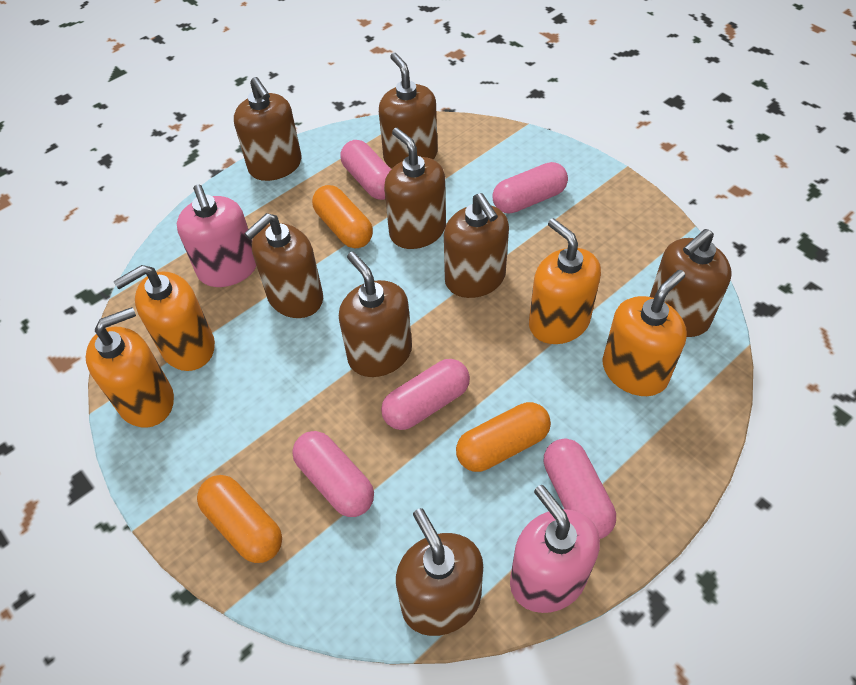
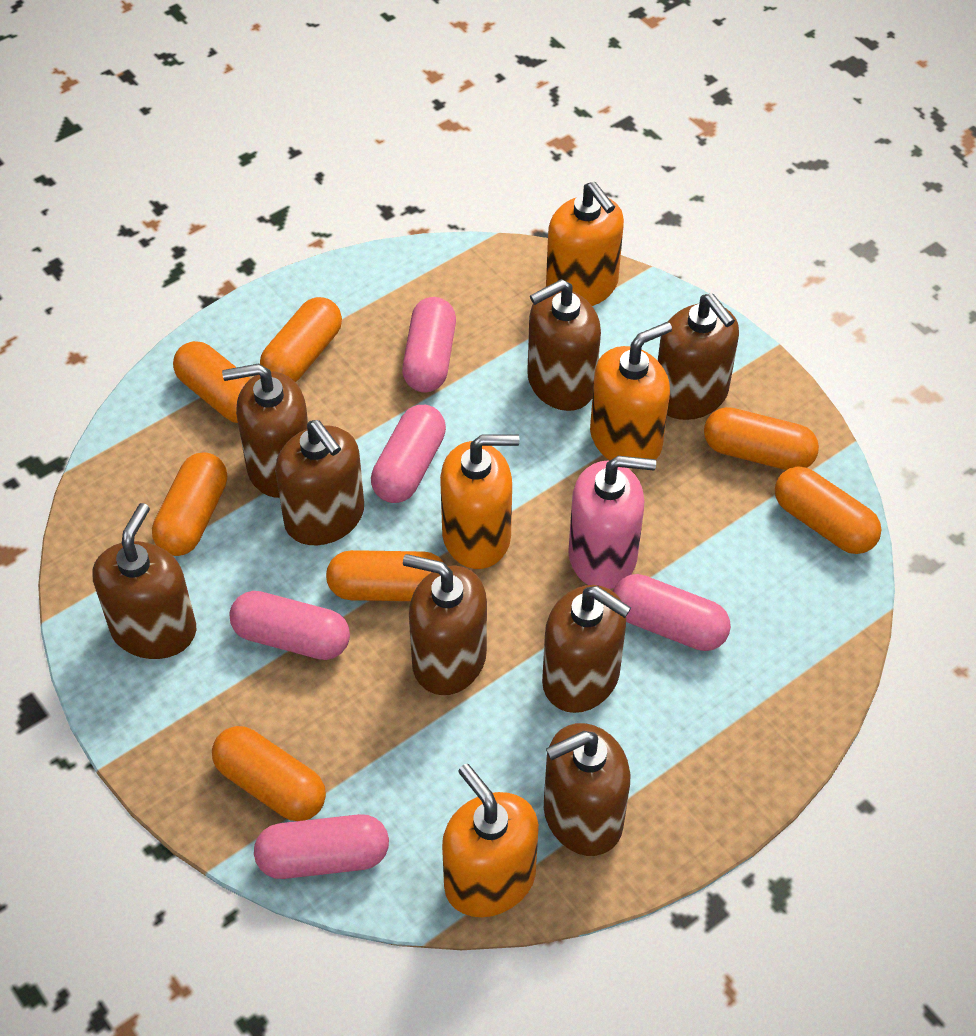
orange capsule: 3 -> 7
pink soap dispenser: 2 -> 1

